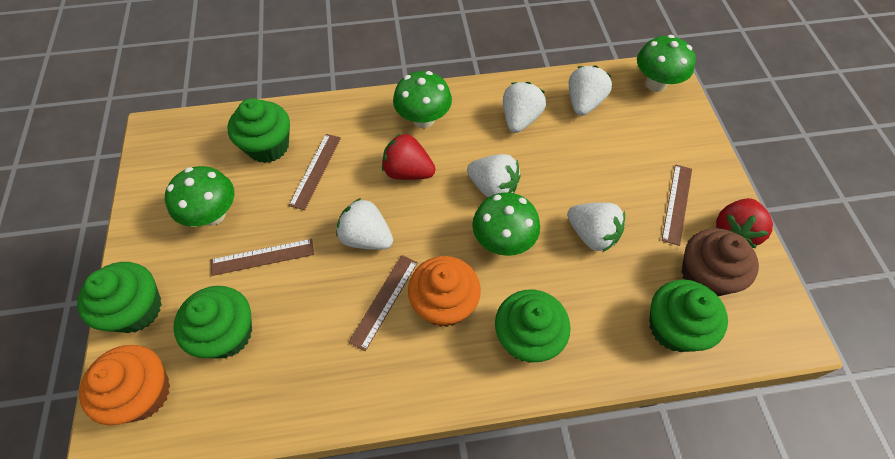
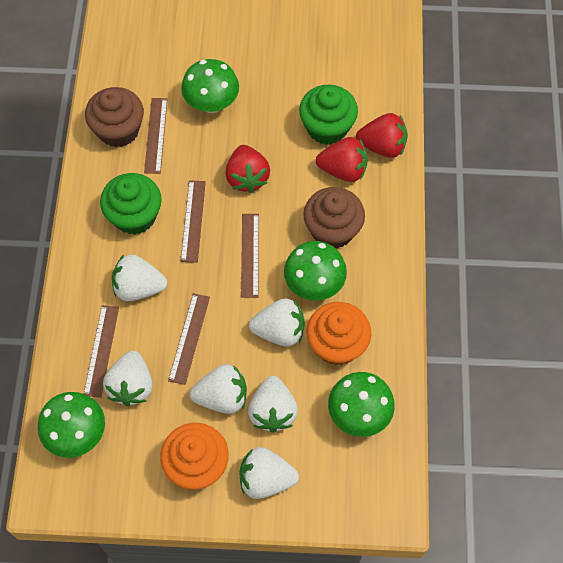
brown cupcake: 1 -> 2
brown ruler: 4 -> 5
green cupcake: 5 -> 2
red strawberry: 2 -> 3
white strawberry: 5 -> 6

